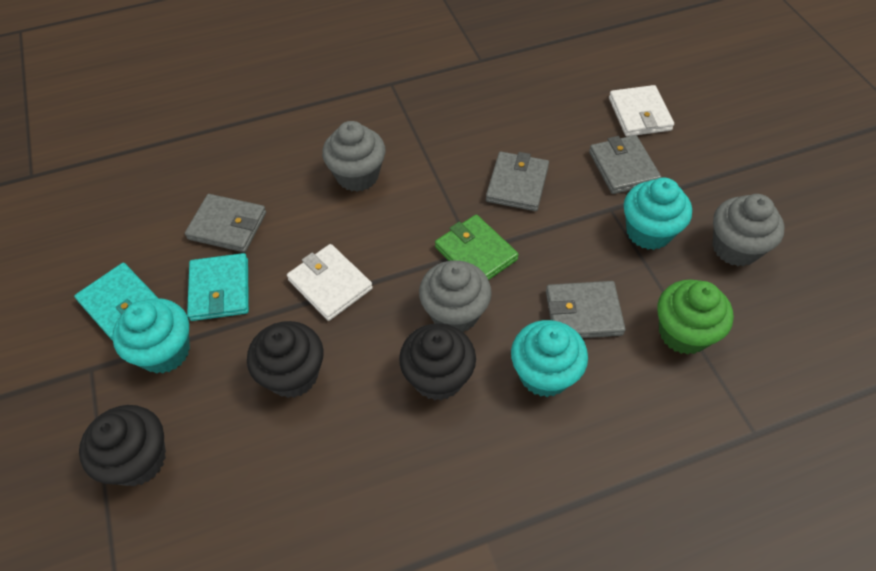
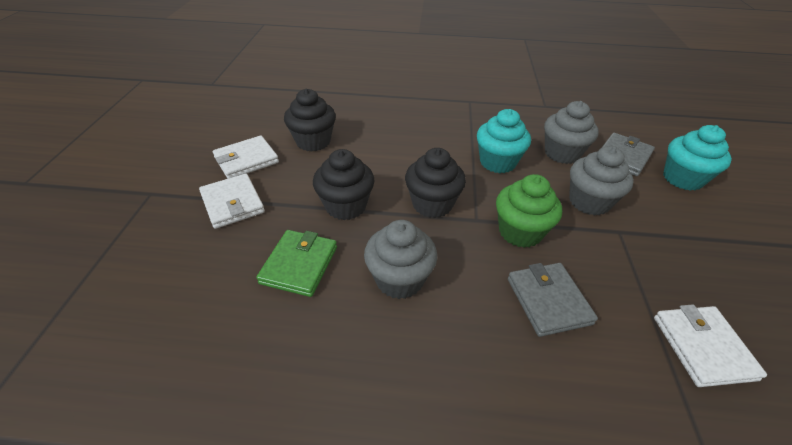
grey wallet: 4 -> 2
turquoise cupcake: 3 -> 2
turquoise wallet: 2 -> 0
white wallet: 2 -> 3

